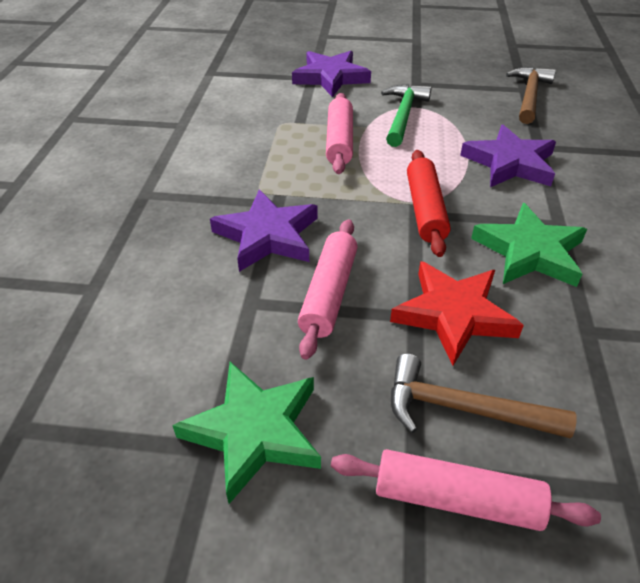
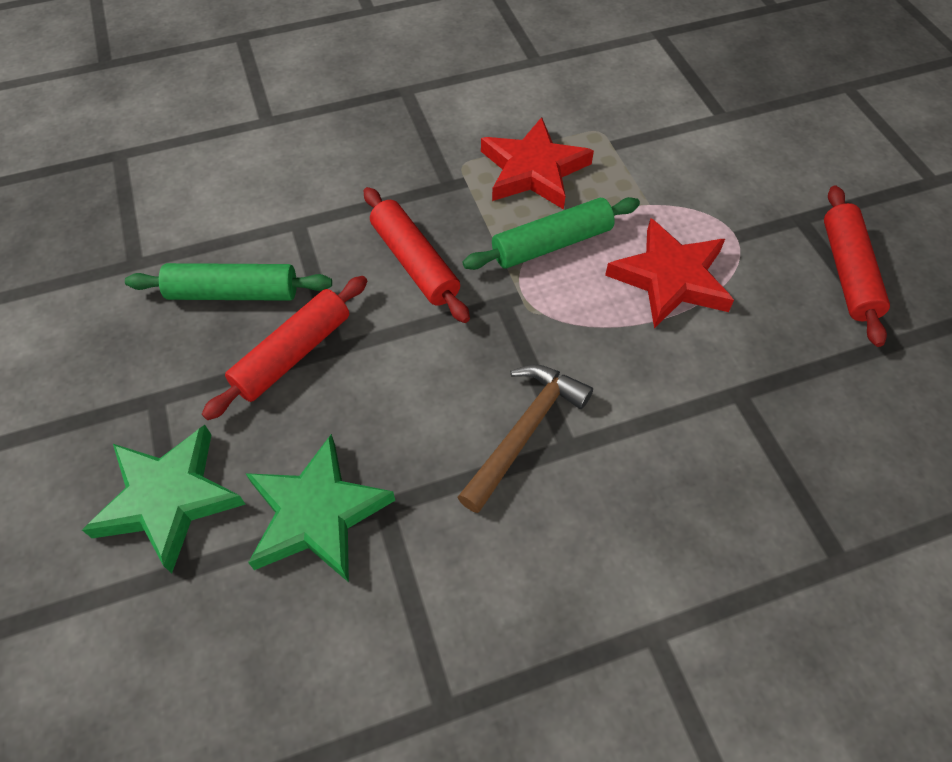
brown hammer: 2 -> 1
green hammer: 1 -> 0
green rolling pin: 0 -> 2
pink rolling pin: 3 -> 0
purple star: 3 -> 0
red rolling pin: 1 -> 3
red star: 1 -> 2

